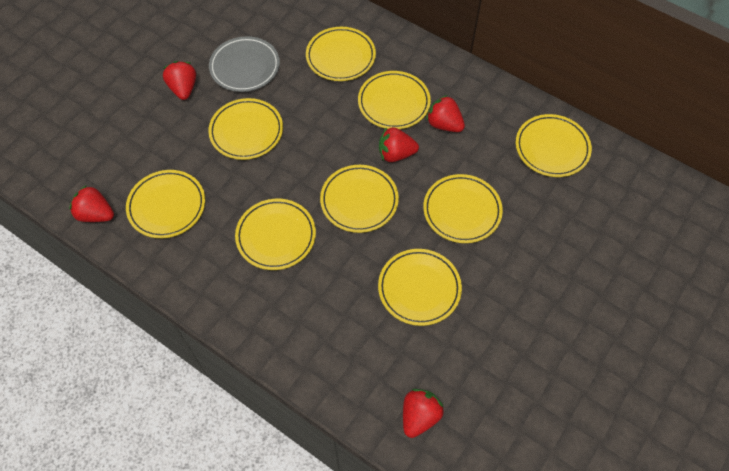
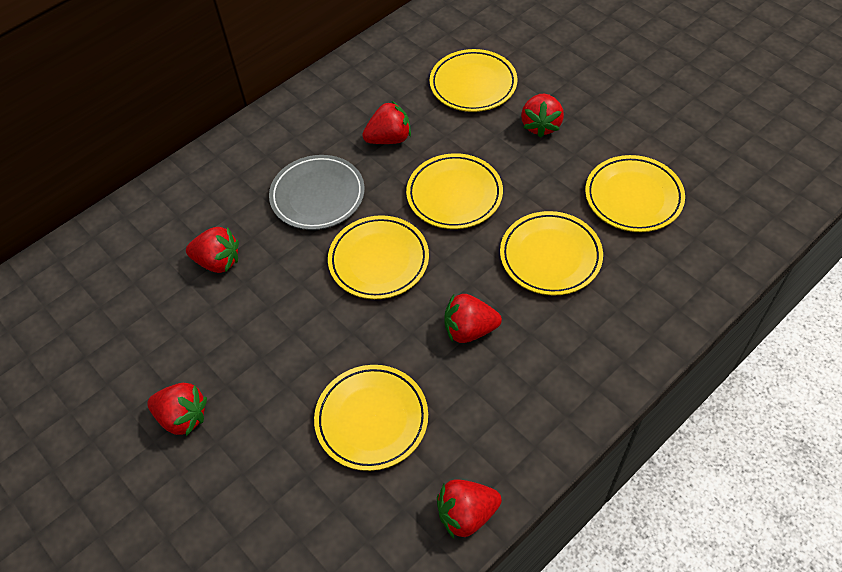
red strawberry: 5 -> 6
yellow plate: 9 -> 6

